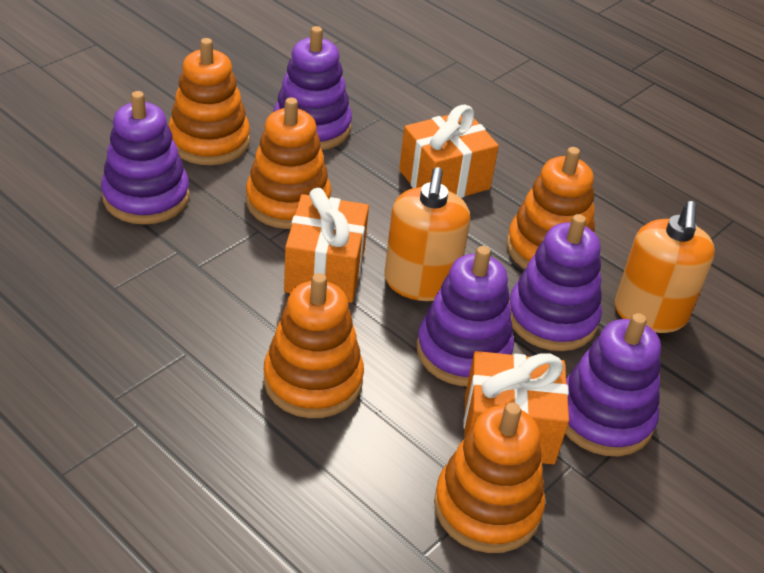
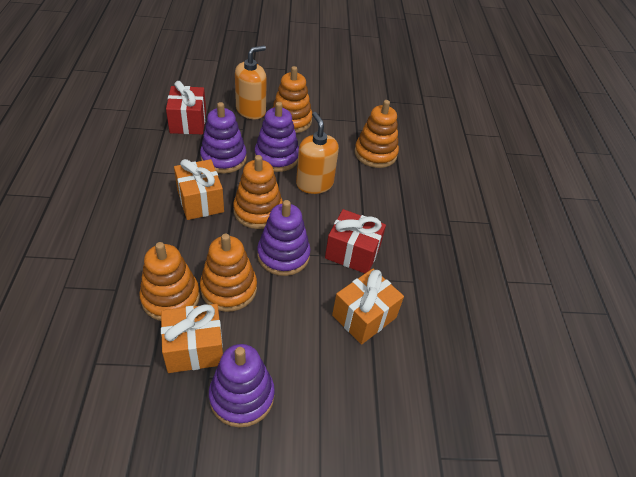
purple stacking toy: 5 -> 4
red gift: 0 -> 2

